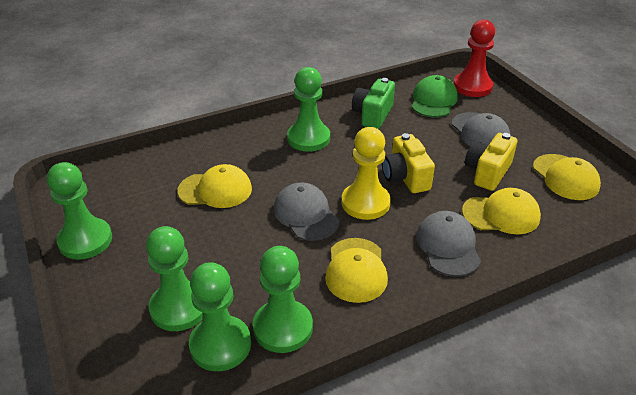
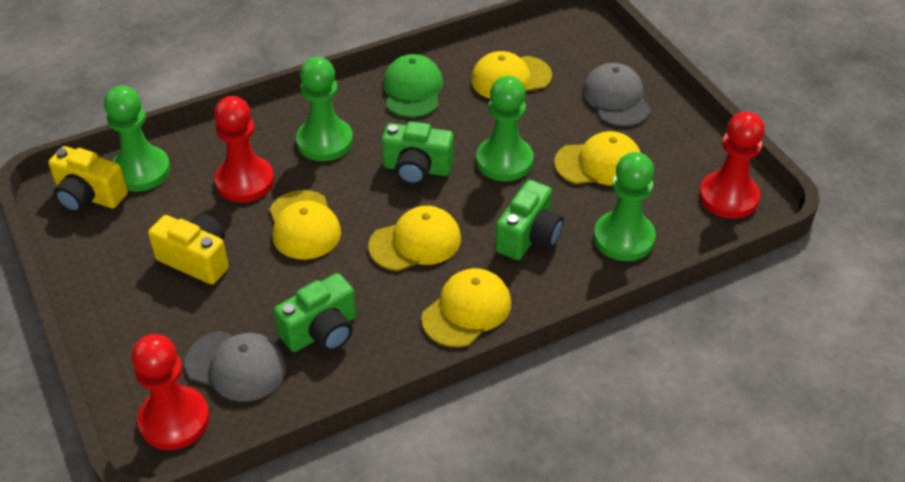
green camera: 1 -> 3
green pawn: 5 -> 4
grey cap: 3 -> 2
red pawn: 1 -> 3
yellow cap: 4 -> 5
yellow pawn: 1 -> 0

